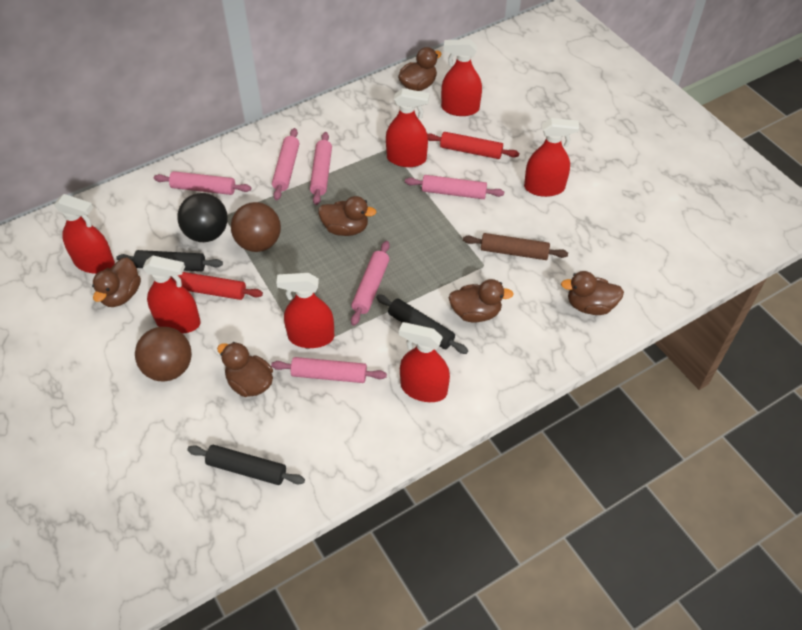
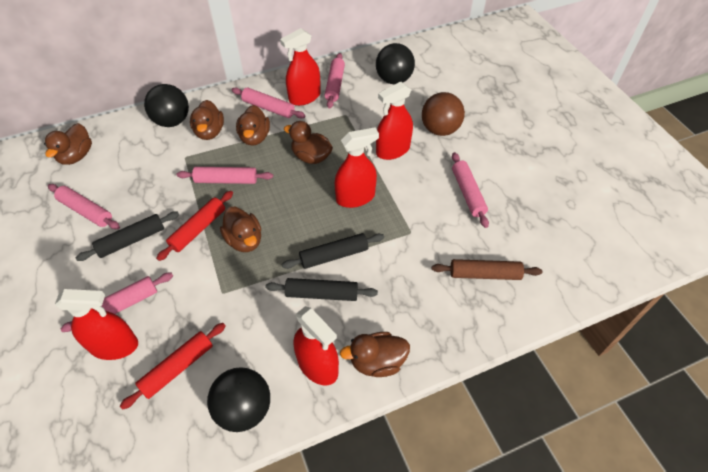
black ball: 1 -> 3
brown ball: 2 -> 1
red spray bottle: 7 -> 5

